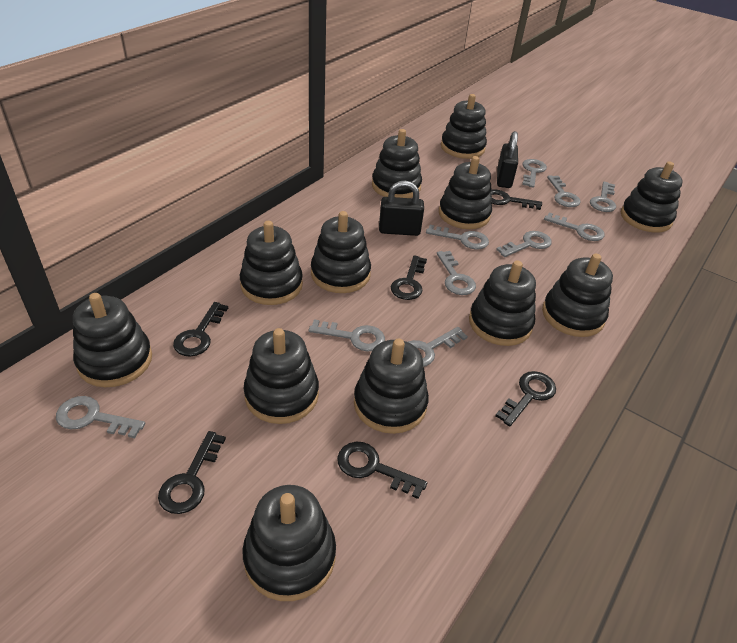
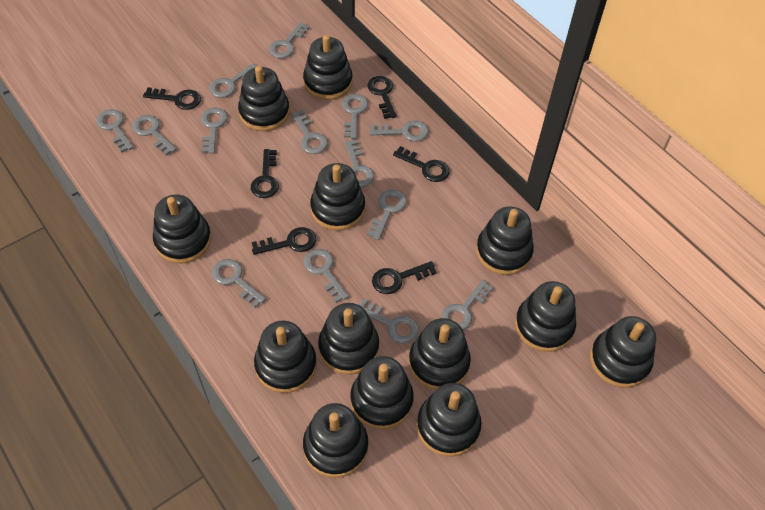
black padlock: 2 -> 0
black stacking toy: 12 -> 13
grey key: 10 -> 14

